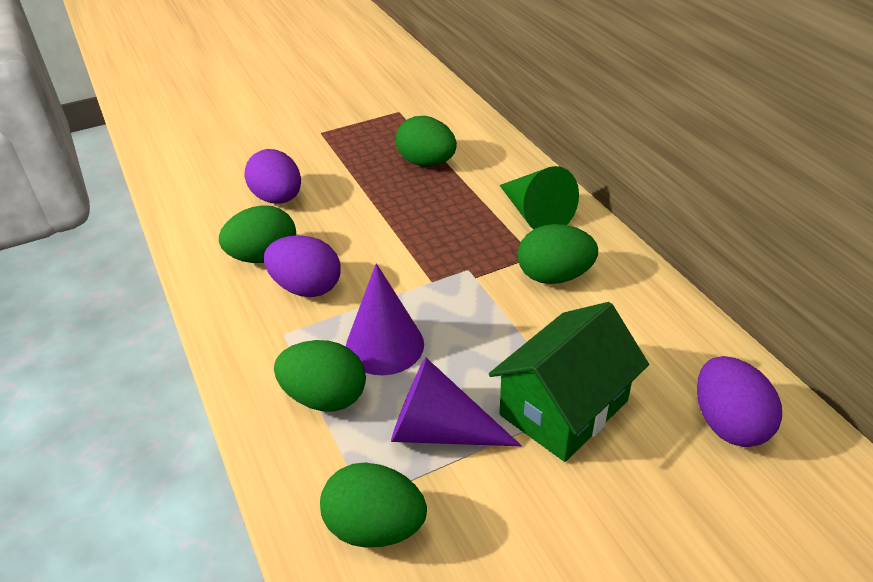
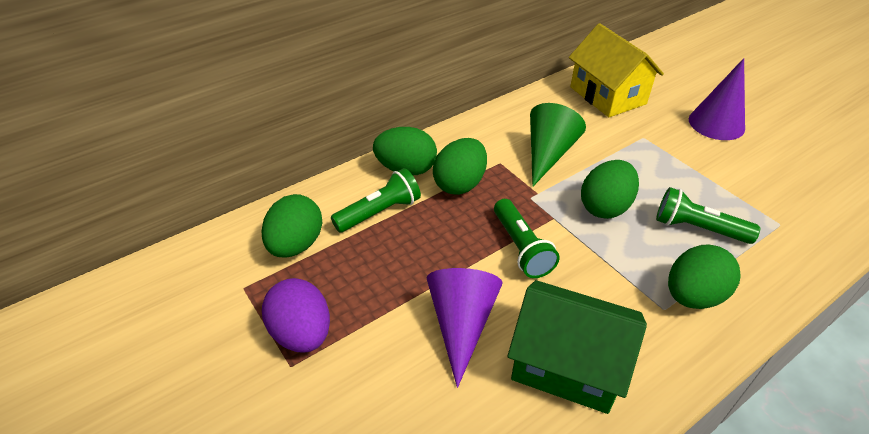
green flashlight: 0 -> 3
purple egg: 3 -> 1
yellow house: 0 -> 1

